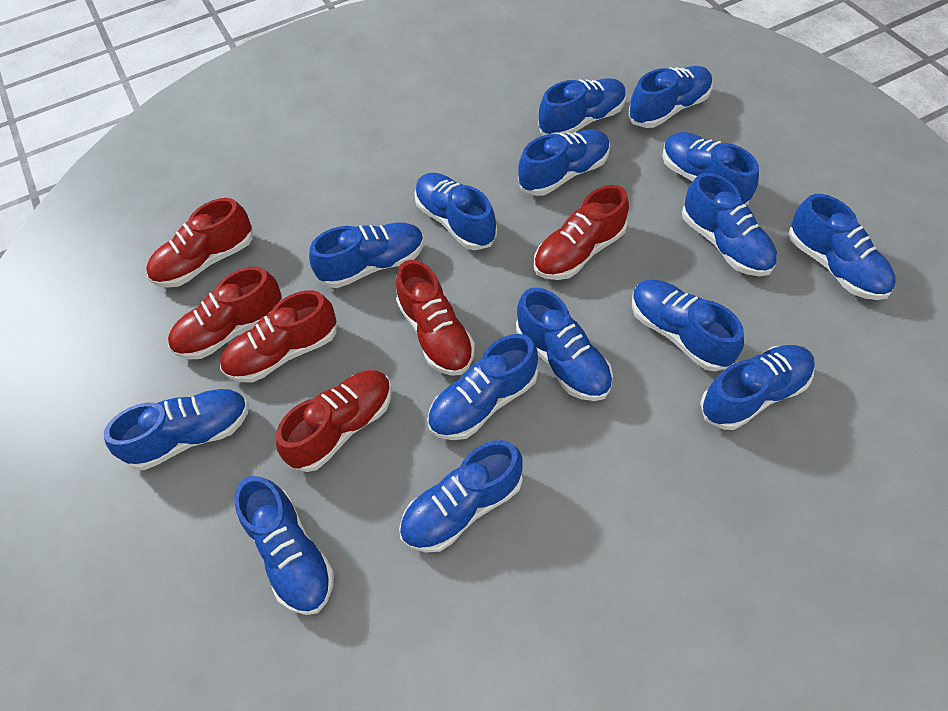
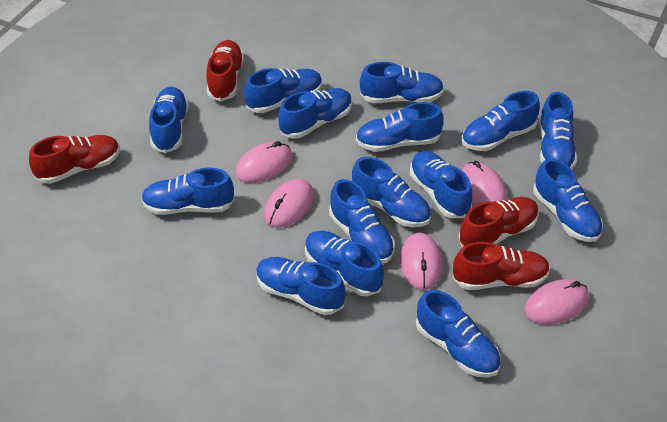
pink mouse: 0 -> 5
red shoe: 6 -> 4

